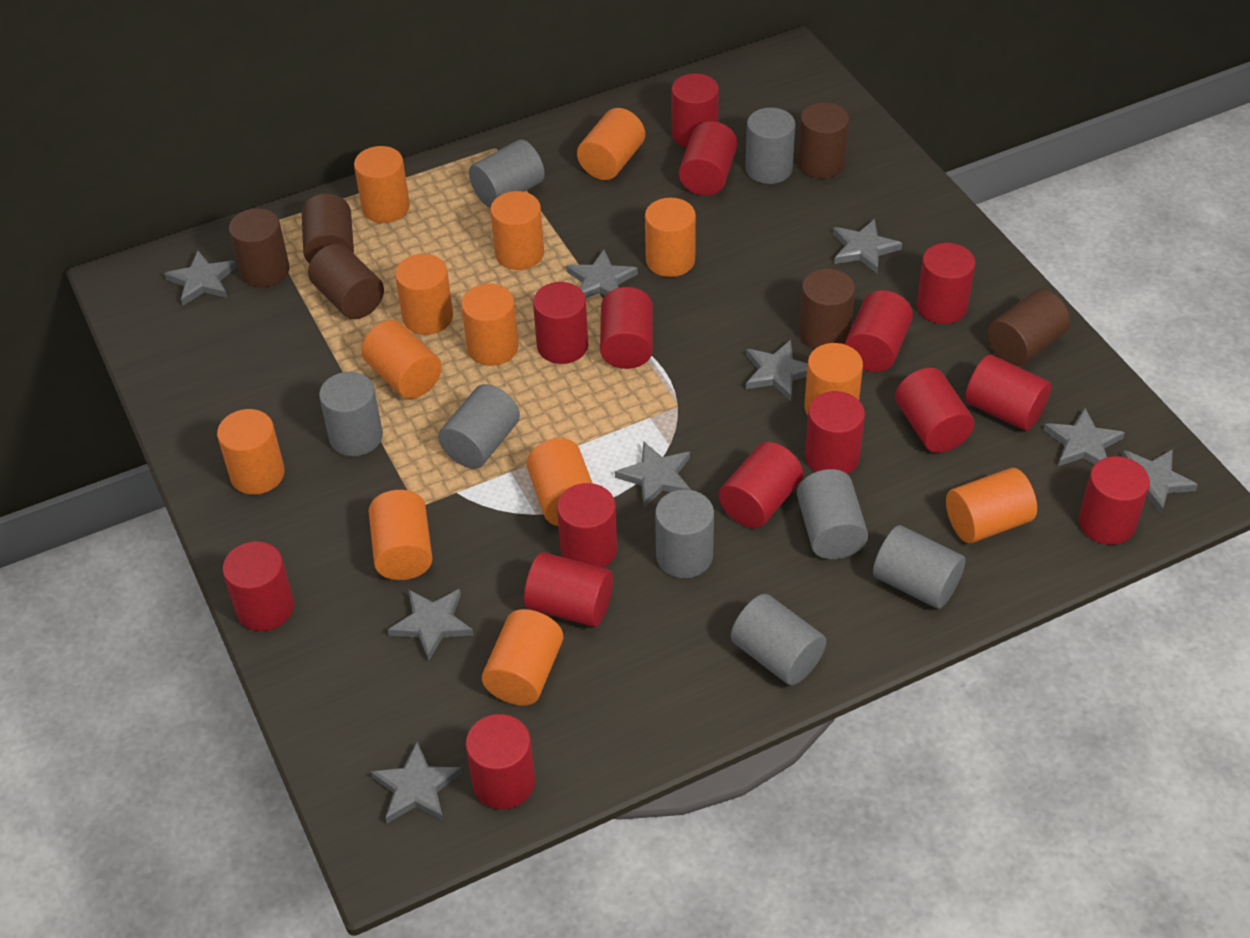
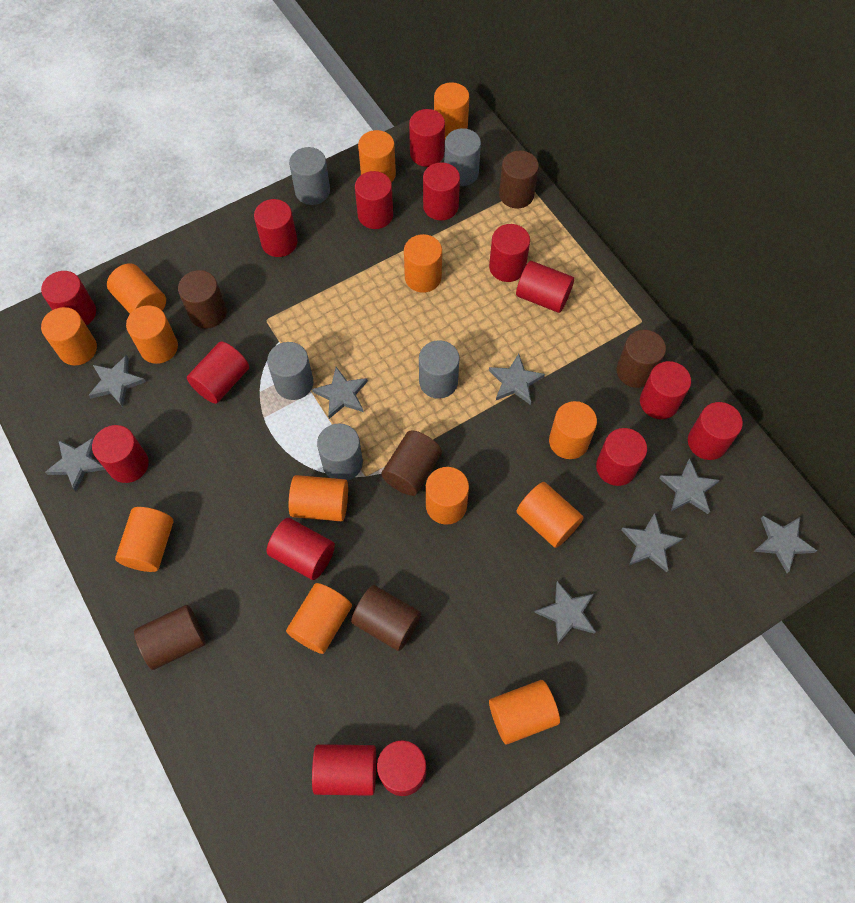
grey cylinder: 8 -> 5
grey star: 9 -> 8

